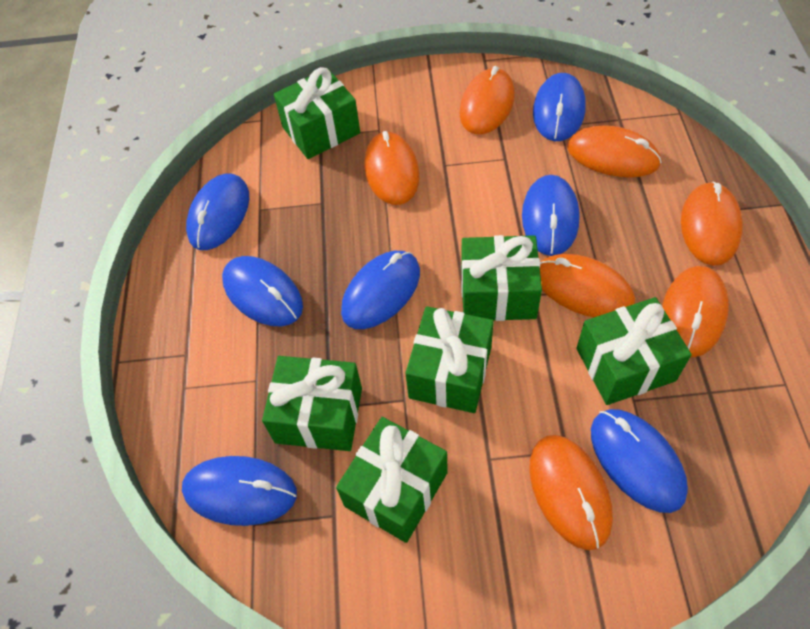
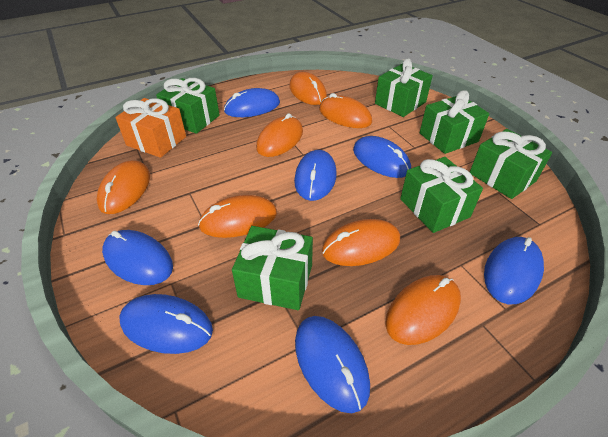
orange gift: 0 -> 1

